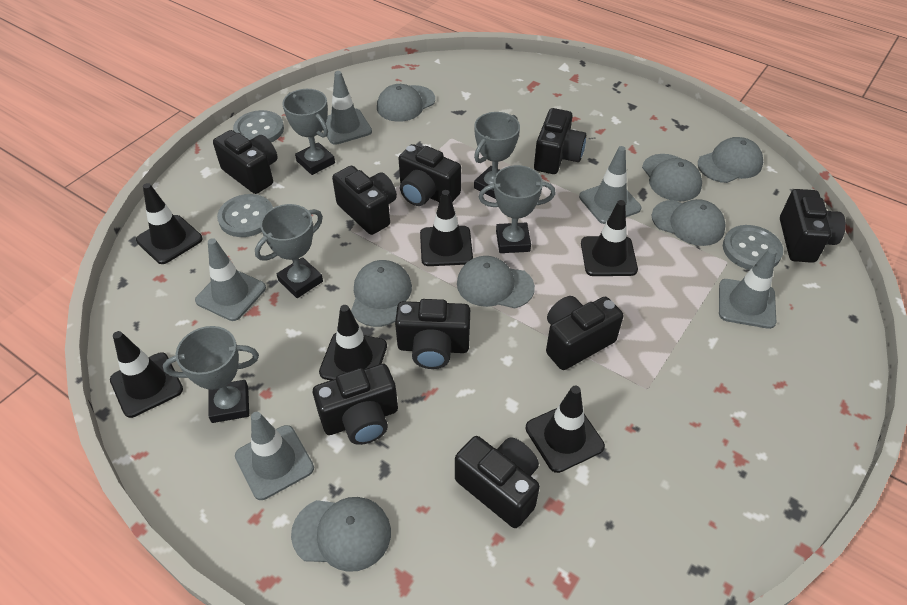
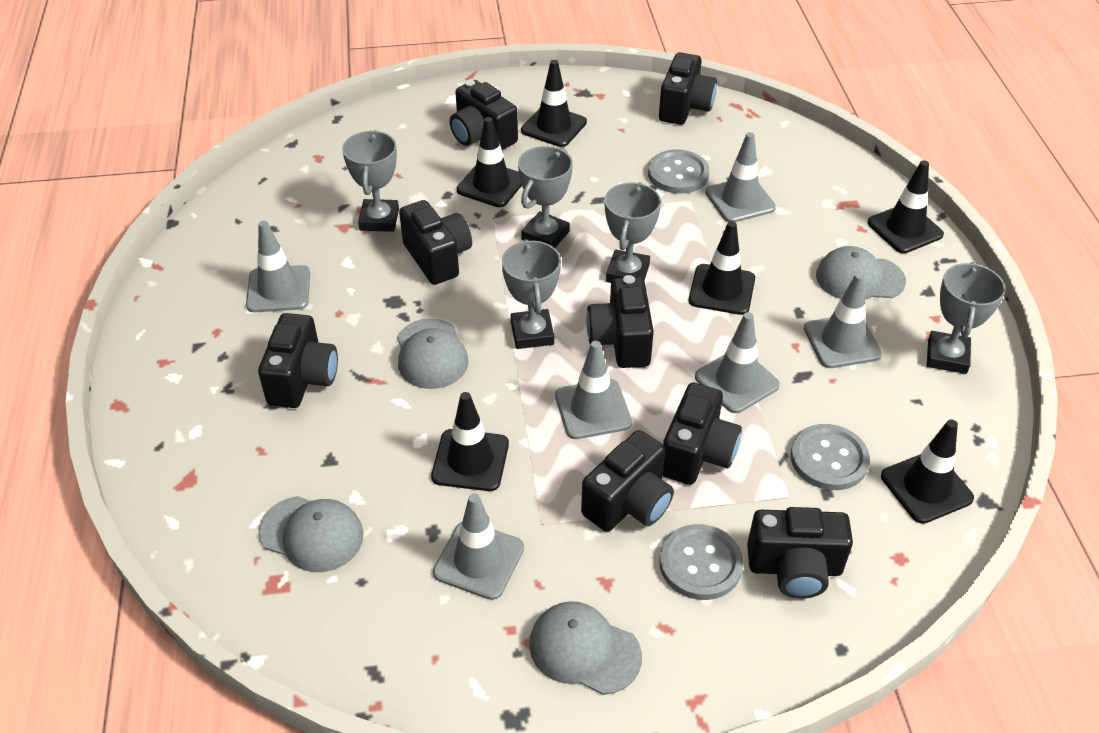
black camera: 9 -> 8
grey cap: 7 -> 4
grey traffic cone: 5 -> 6

